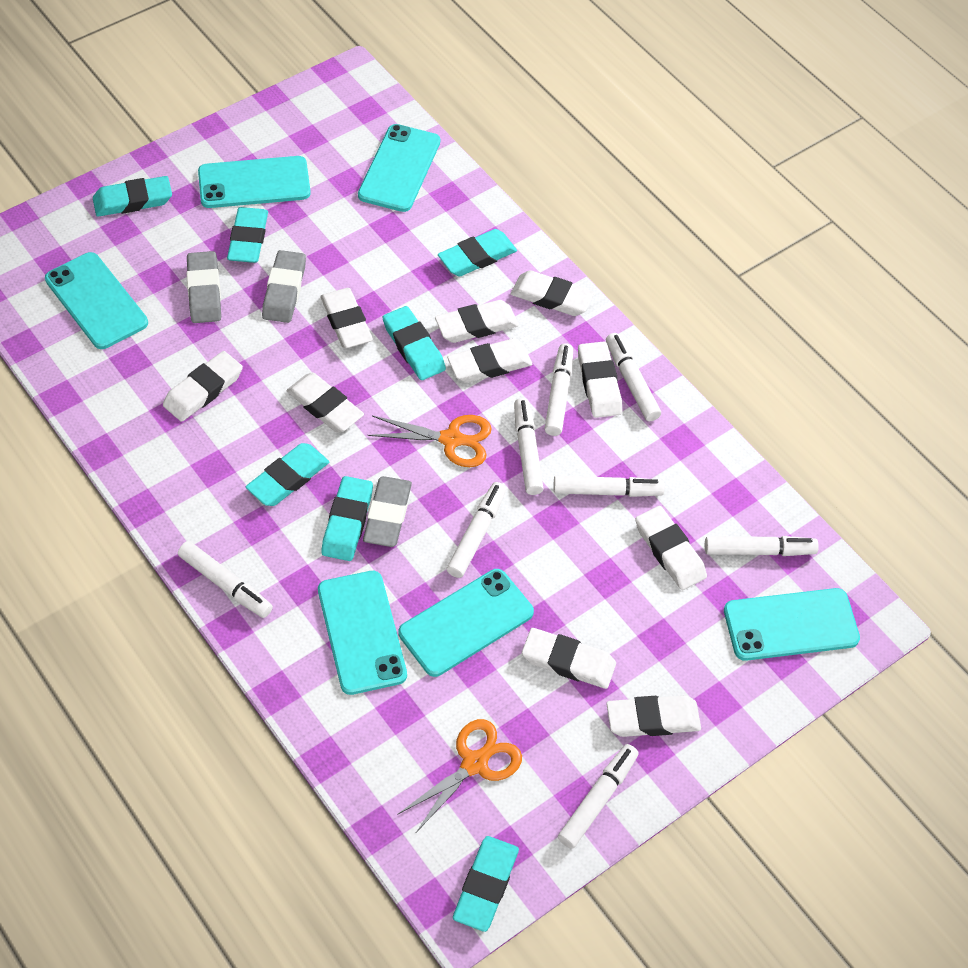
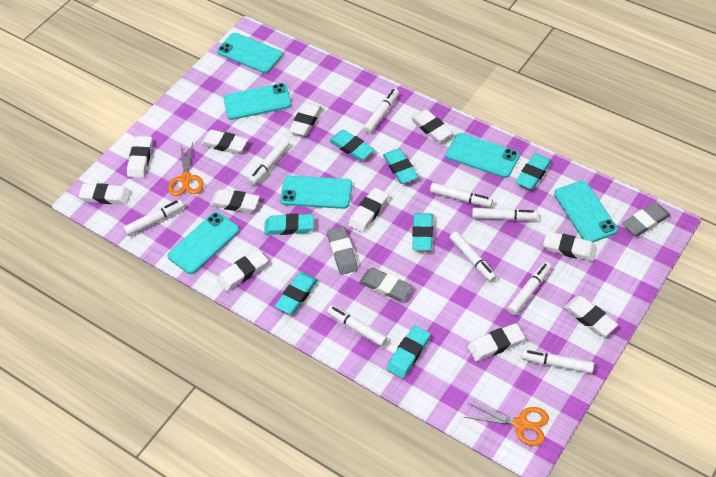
white eraser: 10 -> 11
white marker: 8 -> 9

